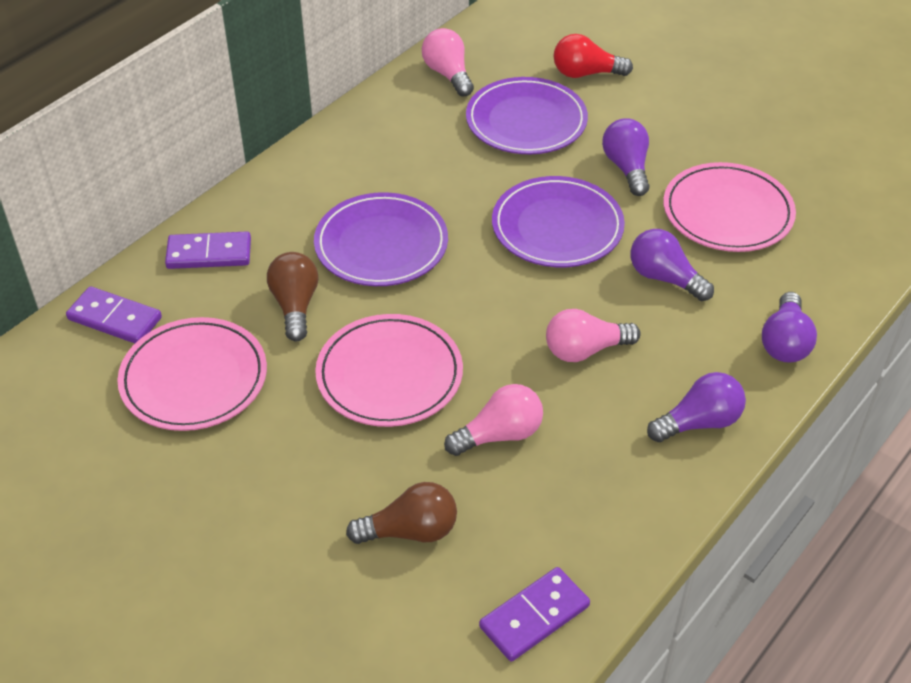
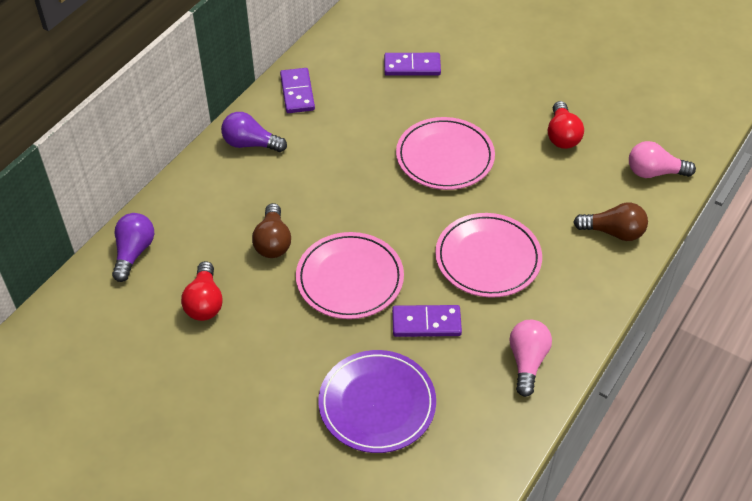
pink light bulb: 3 -> 2
purple light bulb: 4 -> 2
purple plate: 3 -> 1
red light bulb: 1 -> 2

